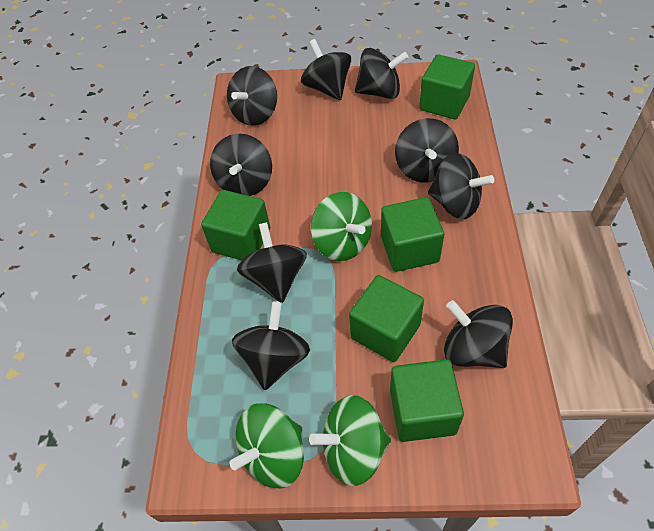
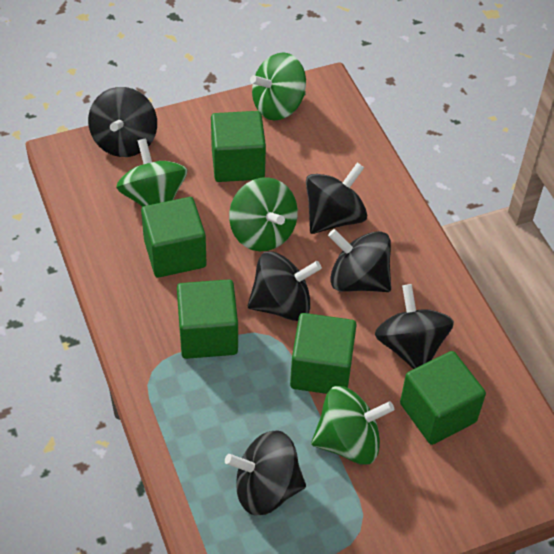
black spinning top: 9 -> 6
green spinning top: 3 -> 4

